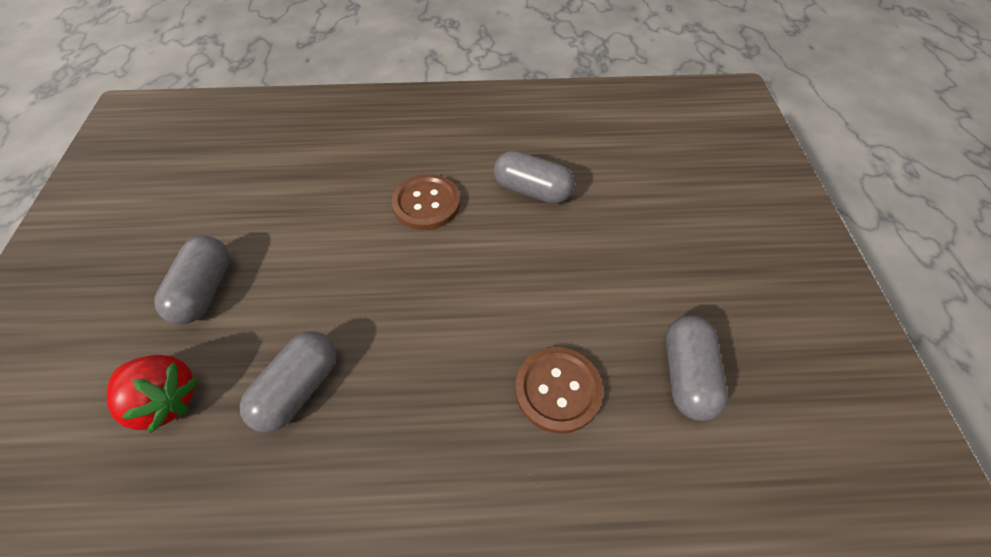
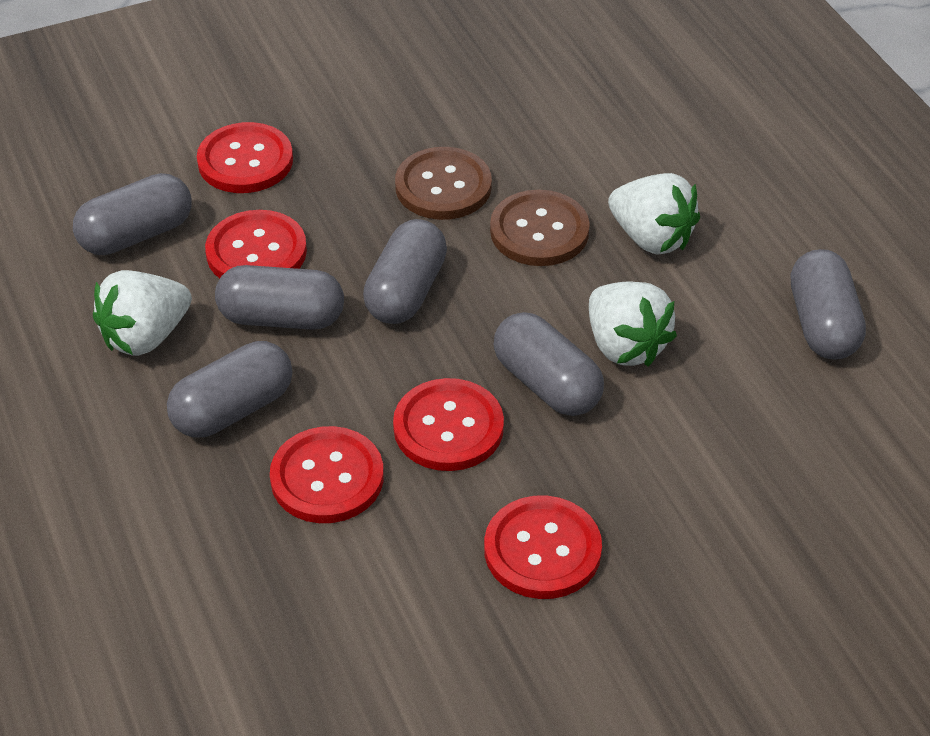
grey capsule: 4 -> 6
red button: 0 -> 5
red strawberry: 1 -> 0
white strawberry: 0 -> 3

